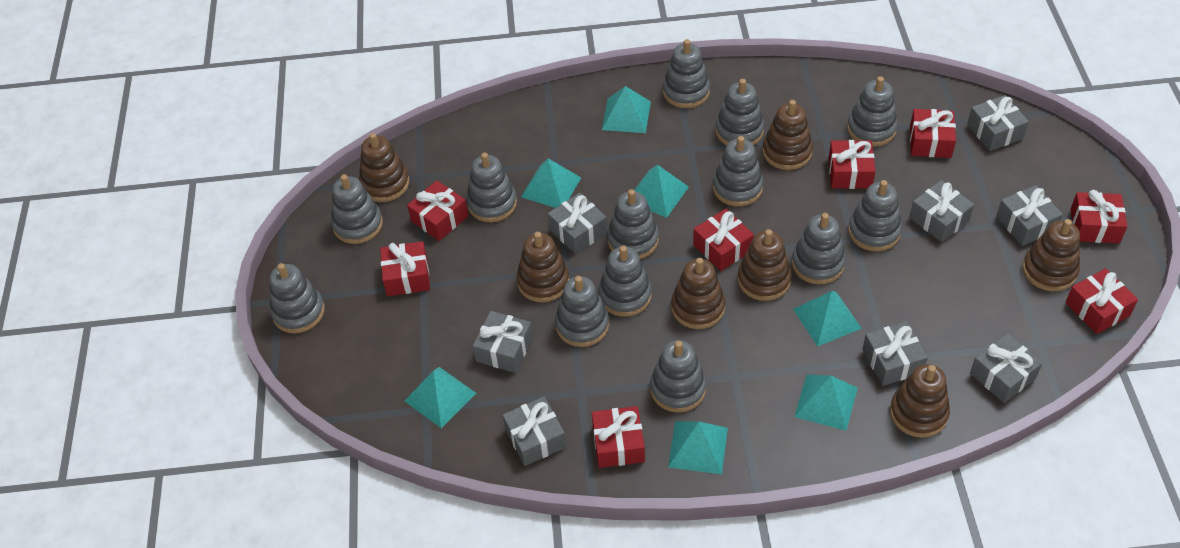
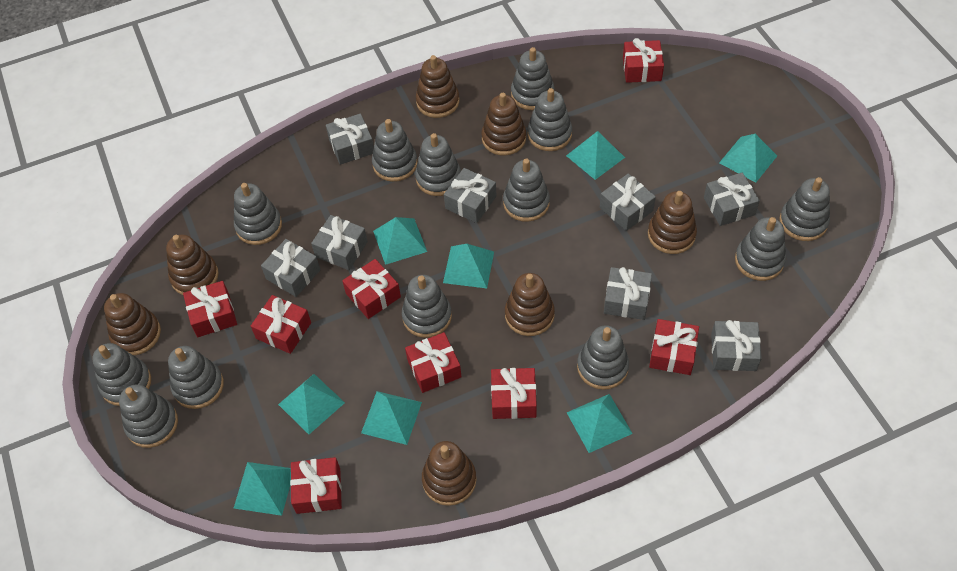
turquoise pyramid: 7 -> 8

